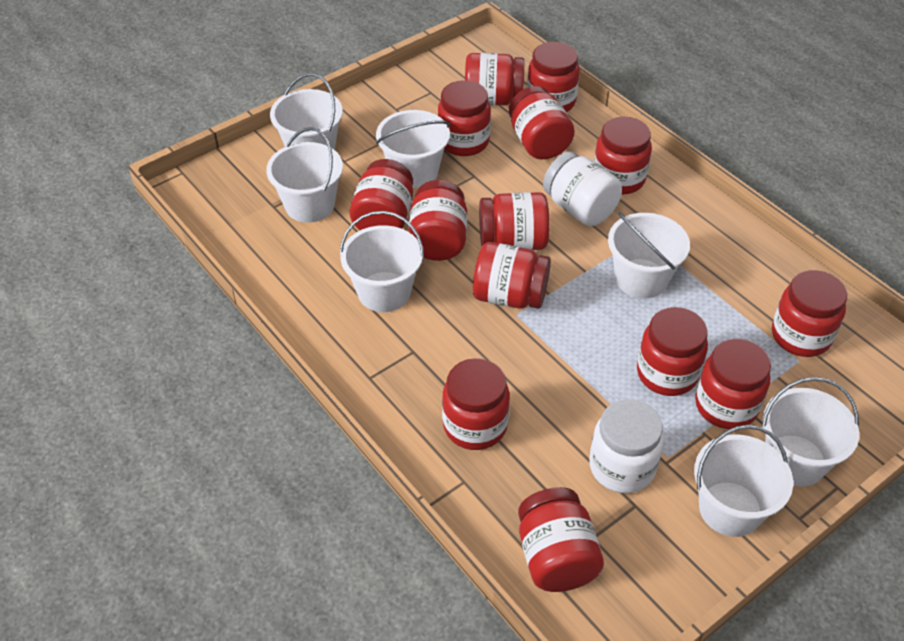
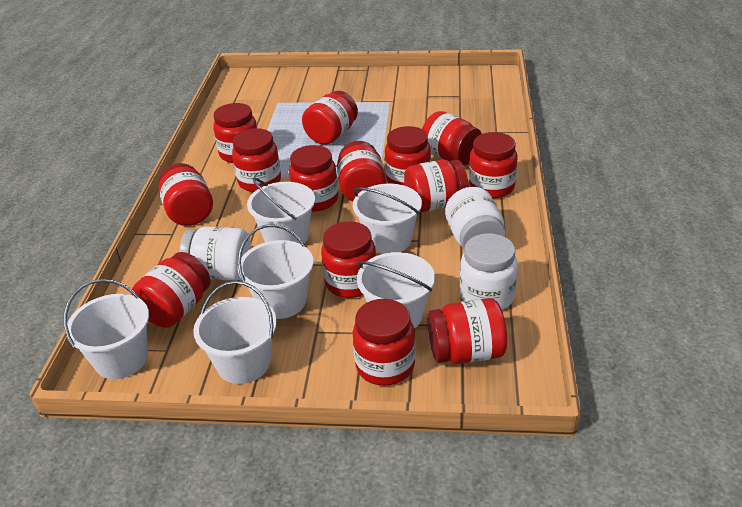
white bucket: 7 -> 6
white jar: 2 -> 3

